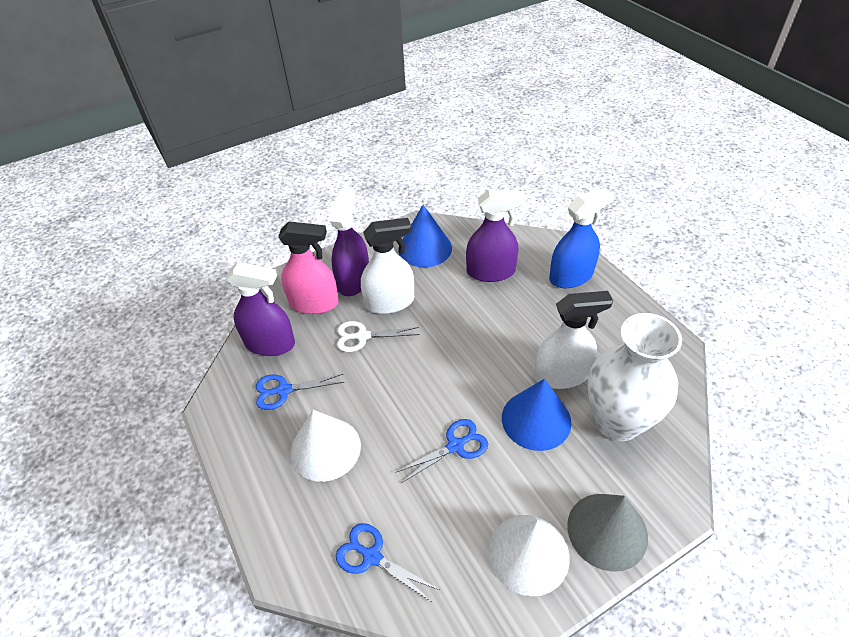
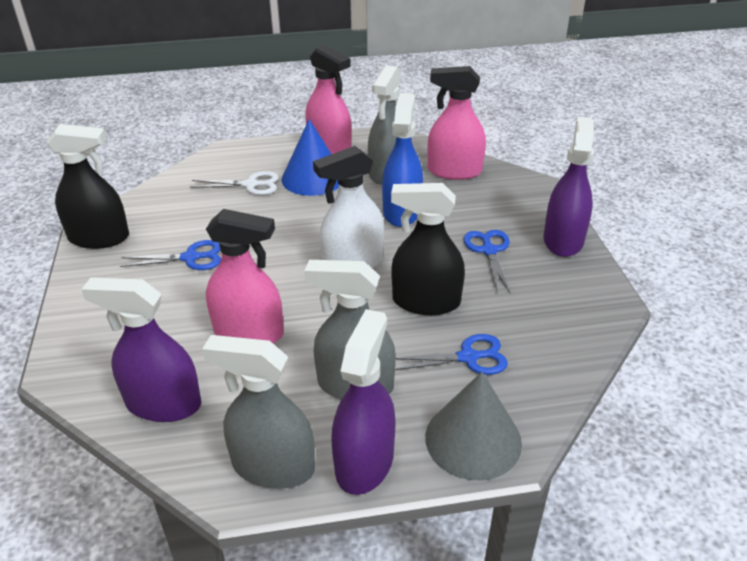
black spray bottle: 0 -> 2
blue cone: 2 -> 1
grey spray bottle: 0 -> 3
pink spray bottle: 1 -> 3
white cone: 2 -> 0
white spray bottle: 2 -> 1
white vase: 1 -> 0

